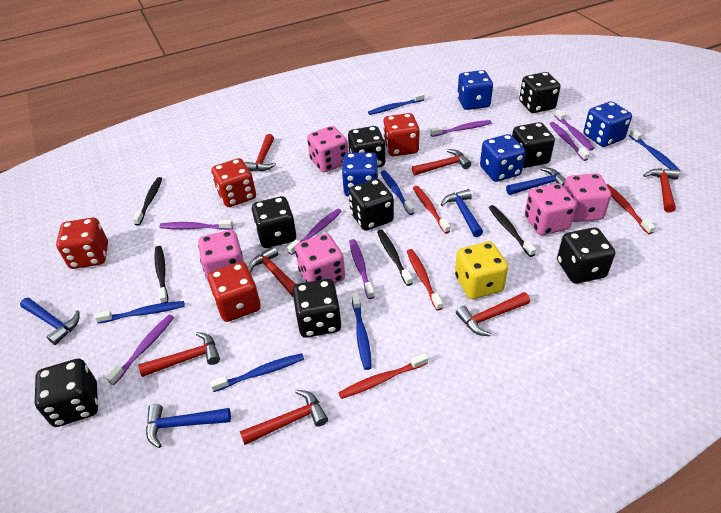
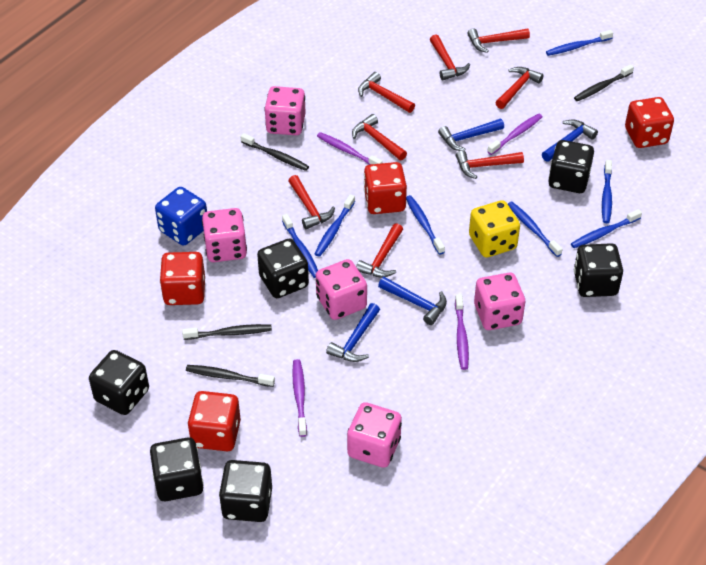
black dice: 8 -> 6
blue dice: 4 -> 1
blue toothbrush: 6 -> 7
purple toothbrush: 7 -> 4
red hammer: 7 -> 8
red toothbrush: 4 -> 0

